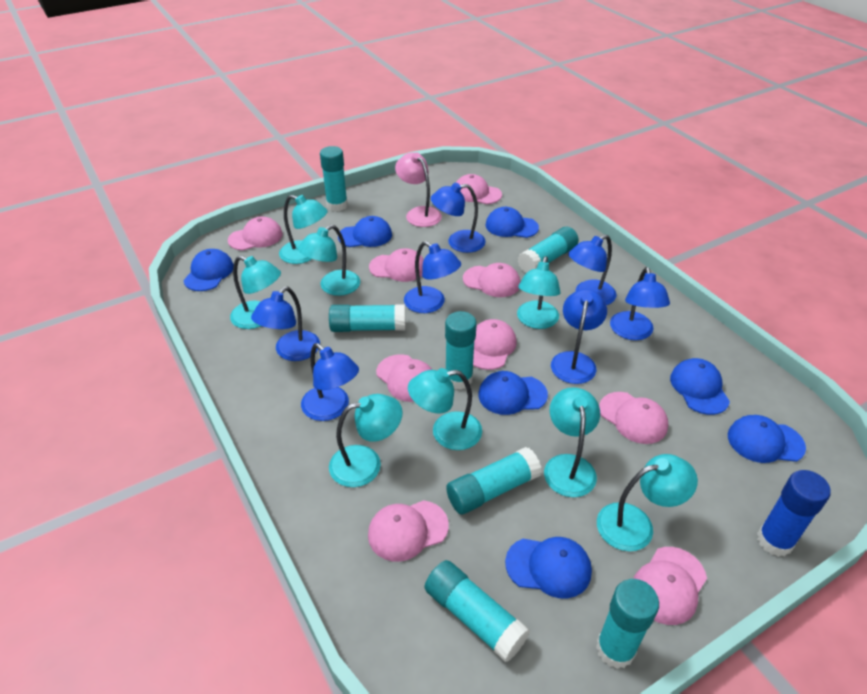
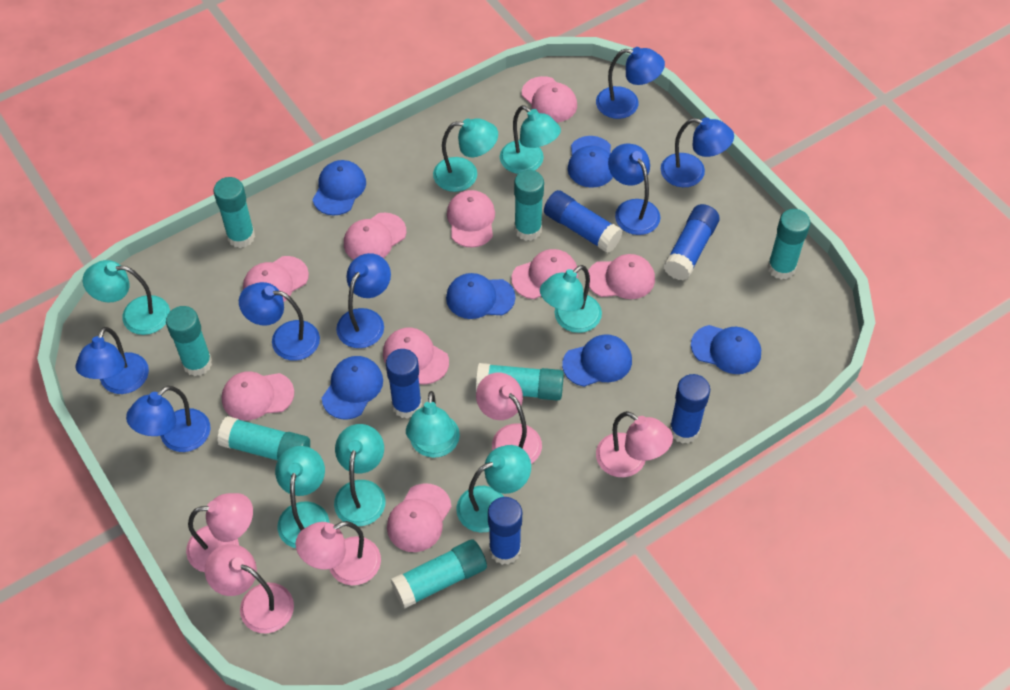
blue cap: 7 -> 6
blue glue stick: 1 -> 5
pink lamp: 1 -> 5

